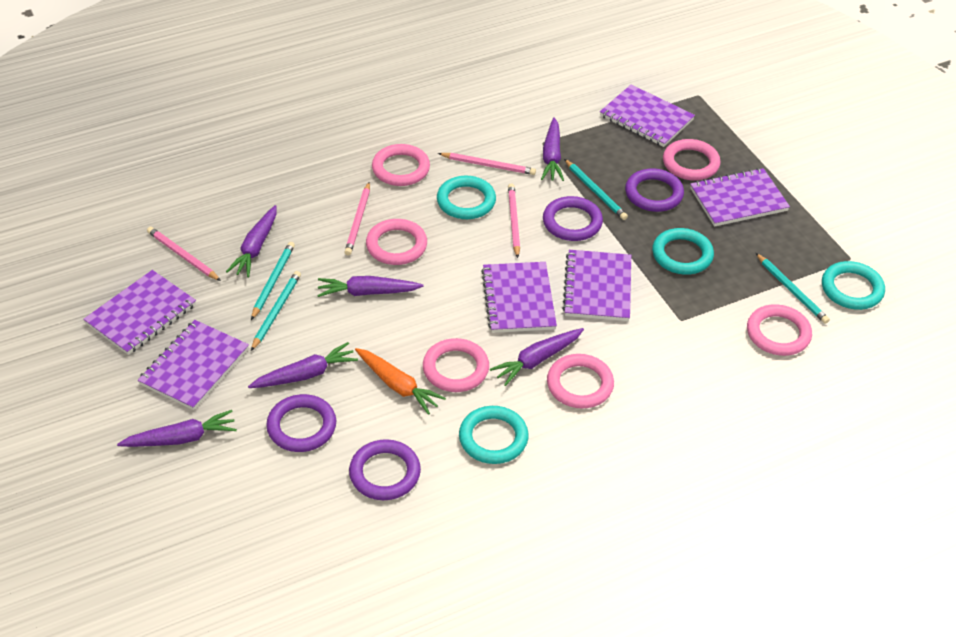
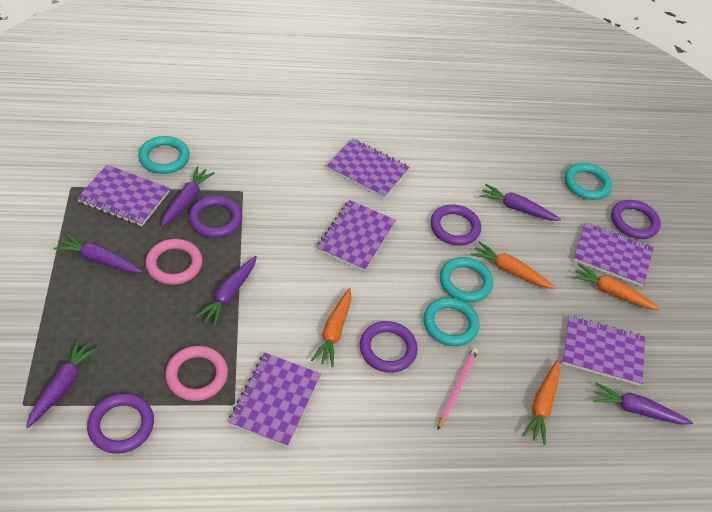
orange carrot: 1 -> 4
pink pencil: 4 -> 1
pink ring: 6 -> 2
purple ring: 4 -> 5
turquoise pencil: 4 -> 0

